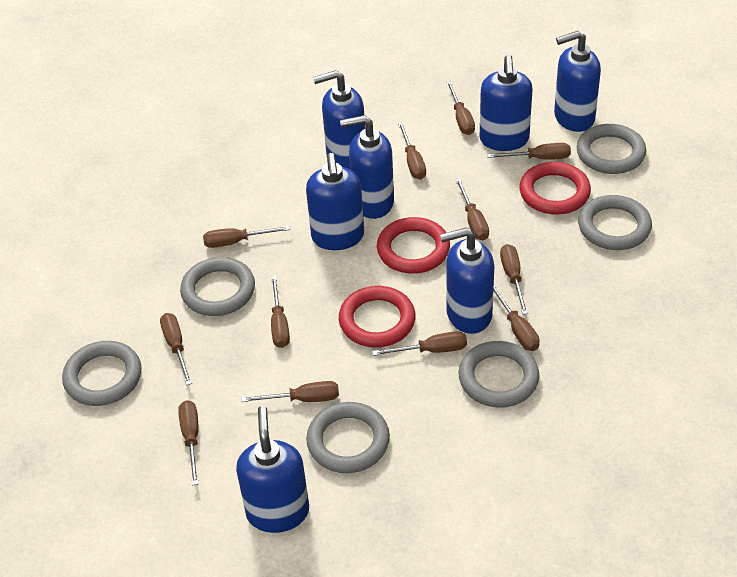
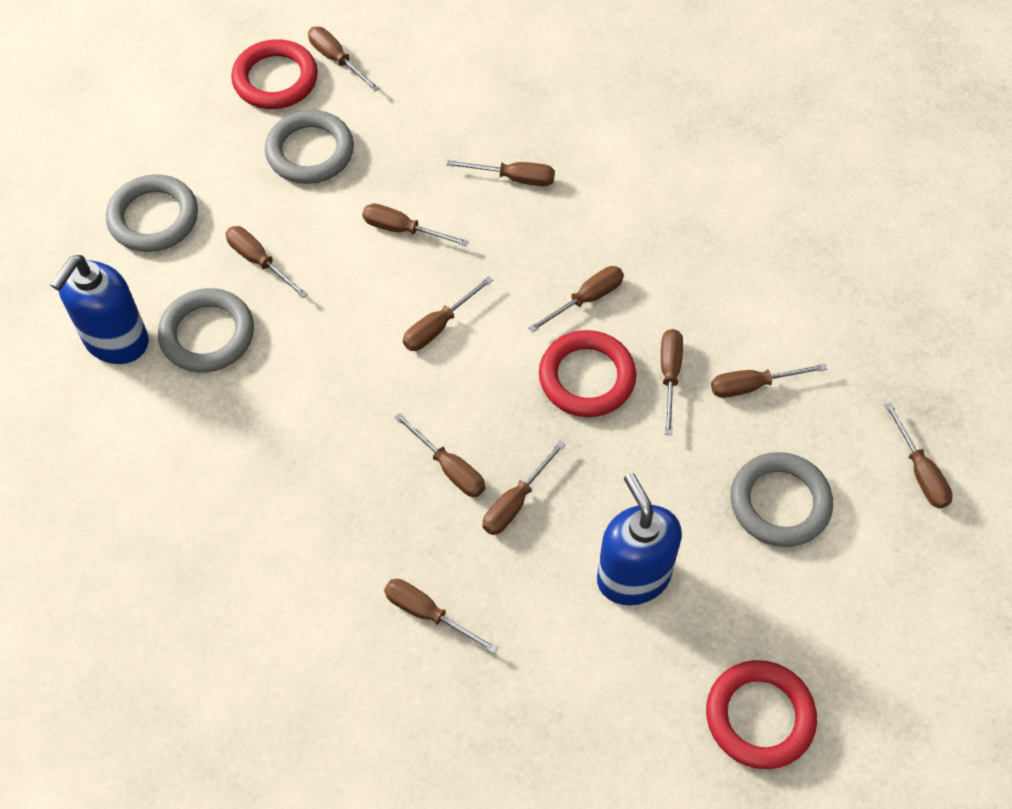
blue soap dispenser: 7 -> 2
grey ring: 6 -> 4

